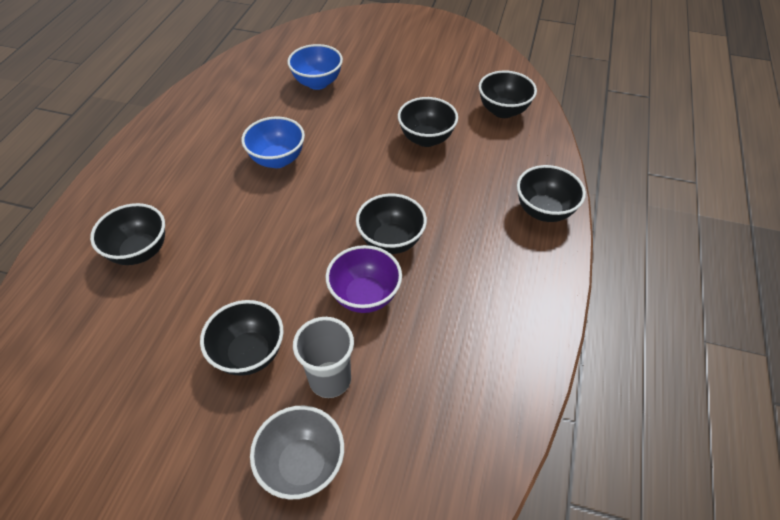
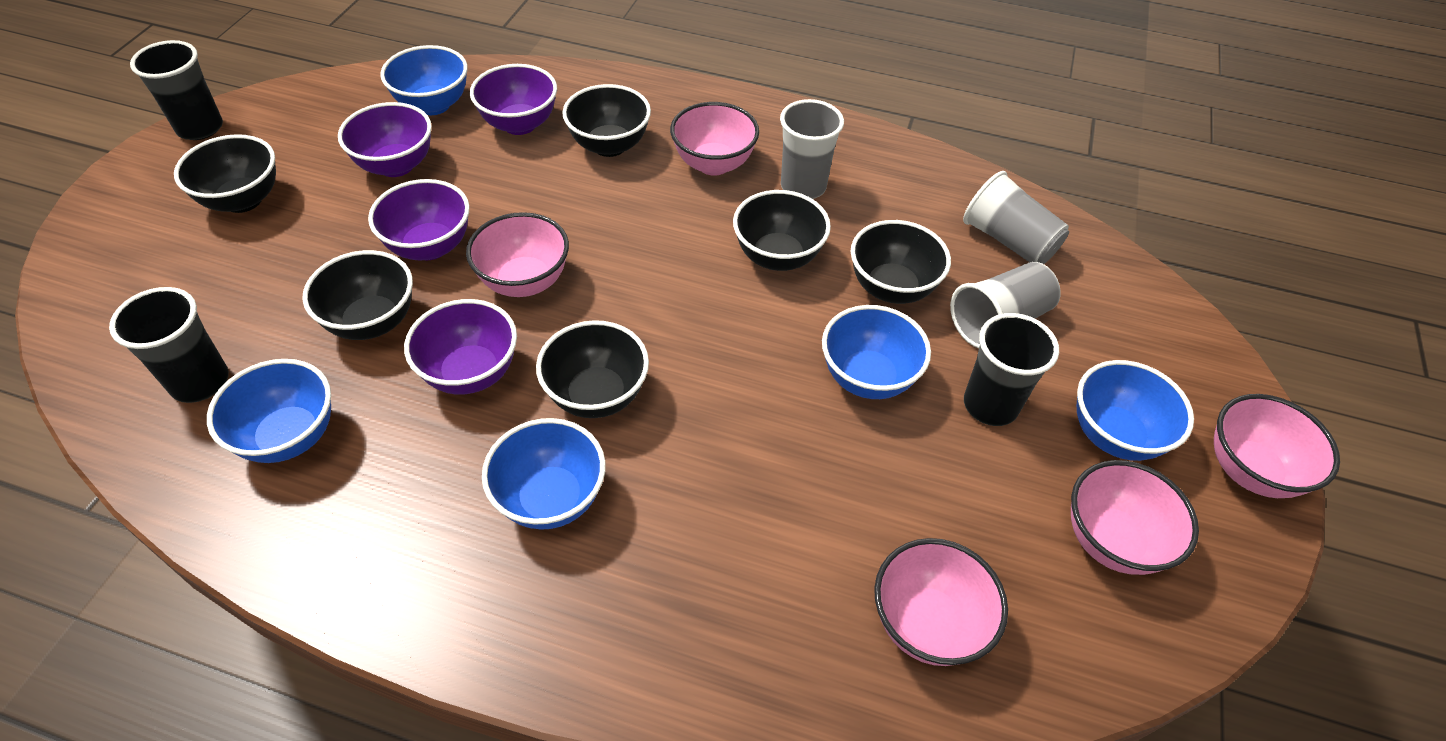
black cup: 0 -> 3
blue bowl: 2 -> 5
grey bowl: 1 -> 0
grey cup: 1 -> 3
pink bowl: 0 -> 5
purple bowl: 1 -> 4

